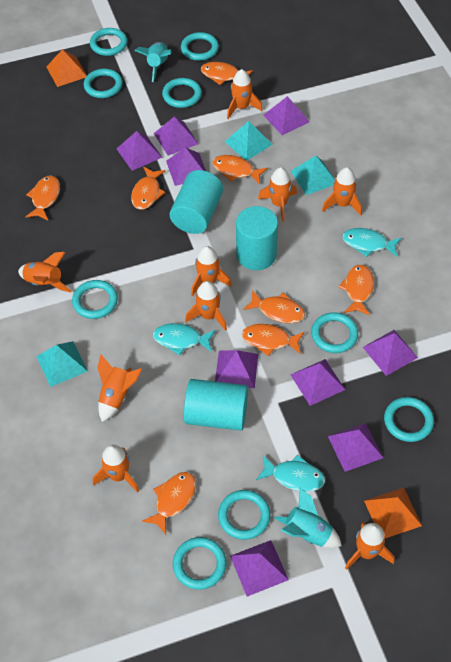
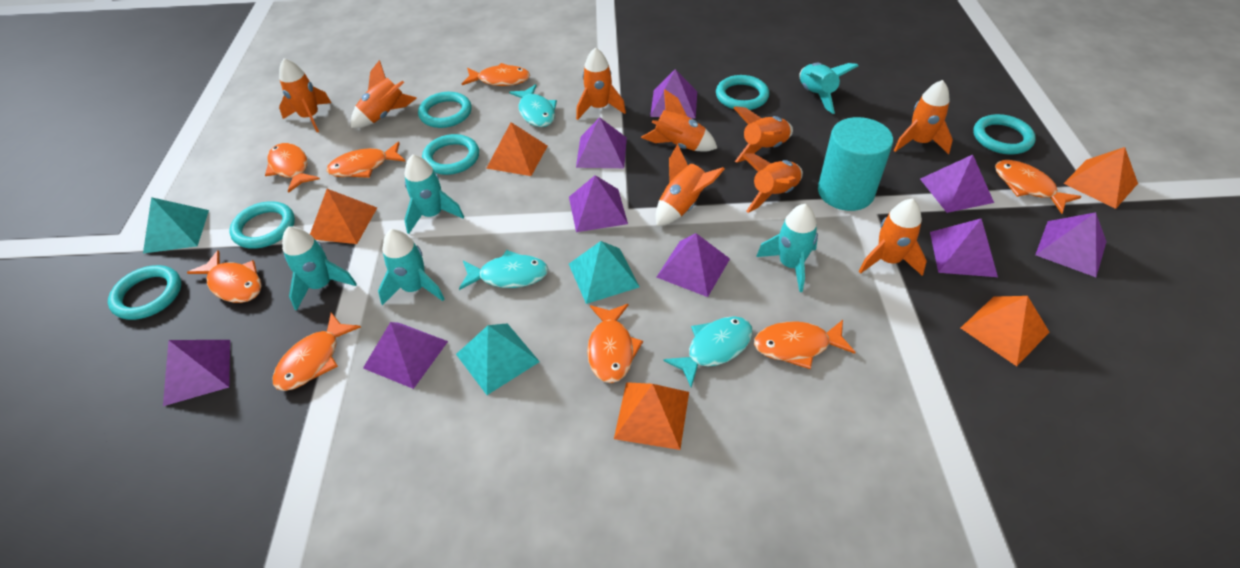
orange pyramid: 2 -> 5
turquoise cylinder: 3 -> 1
turquoise ring: 9 -> 6
turquoise rocket: 2 -> 5

